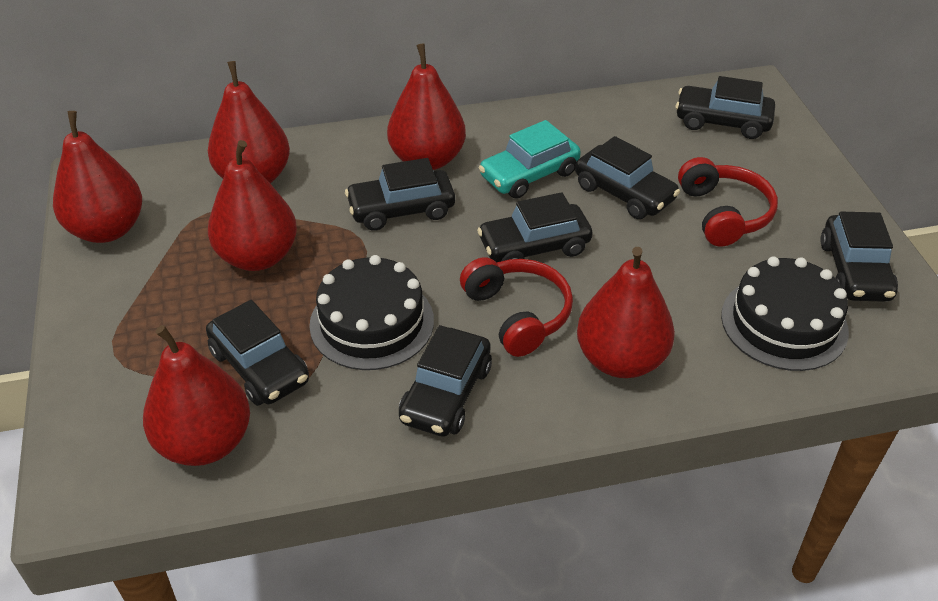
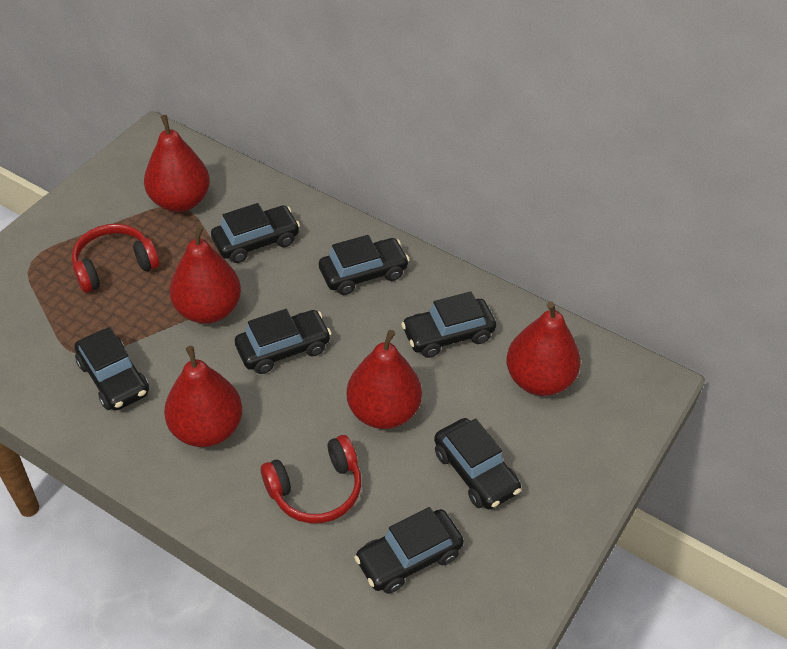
black cake: 2 -> 0
red pear: 6 -> 5
turquoise car: 1 -> 0

